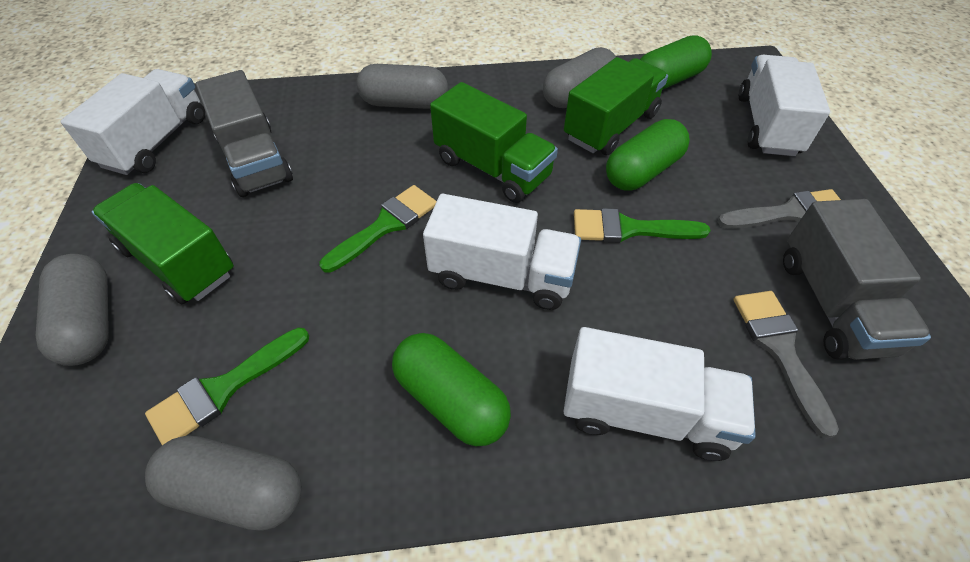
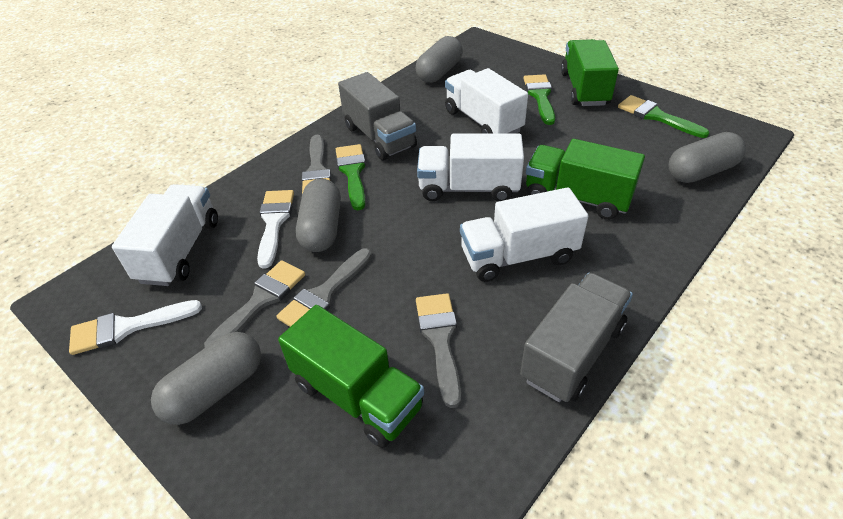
green capsule: 3 -> 0
grey brush: 2 -> 4
white brush: 0 -> 2

